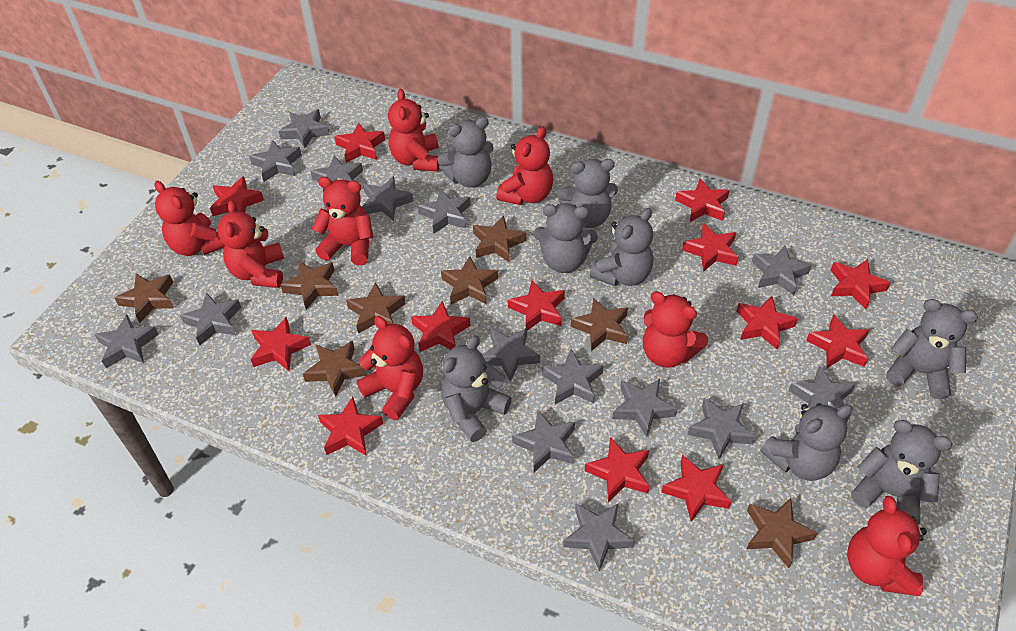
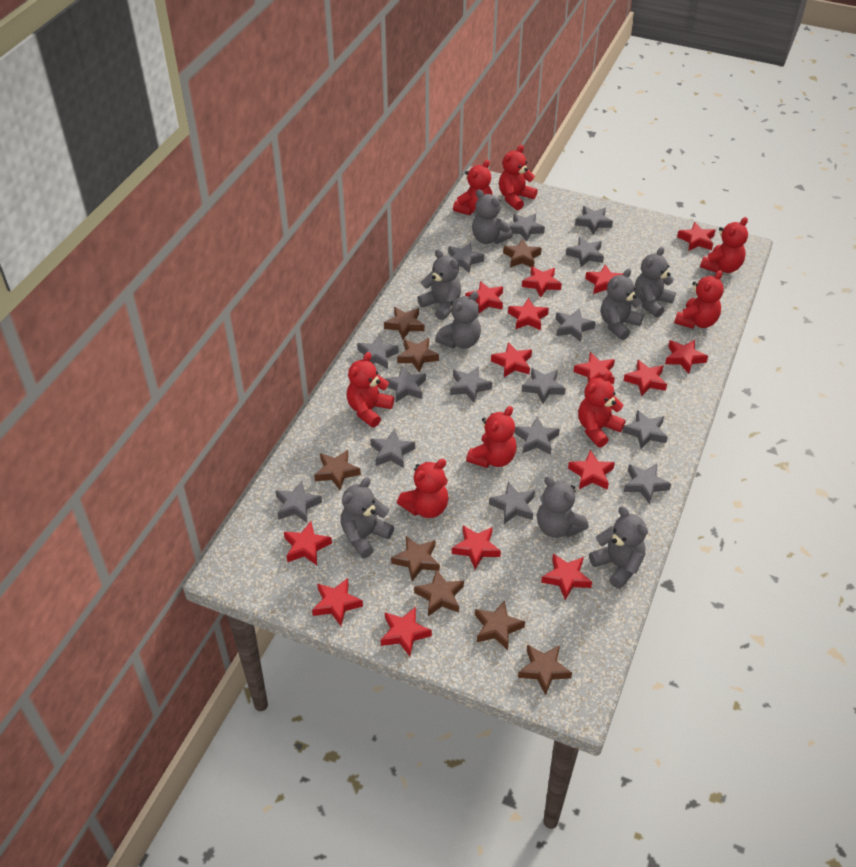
red star: 13 -> 15

